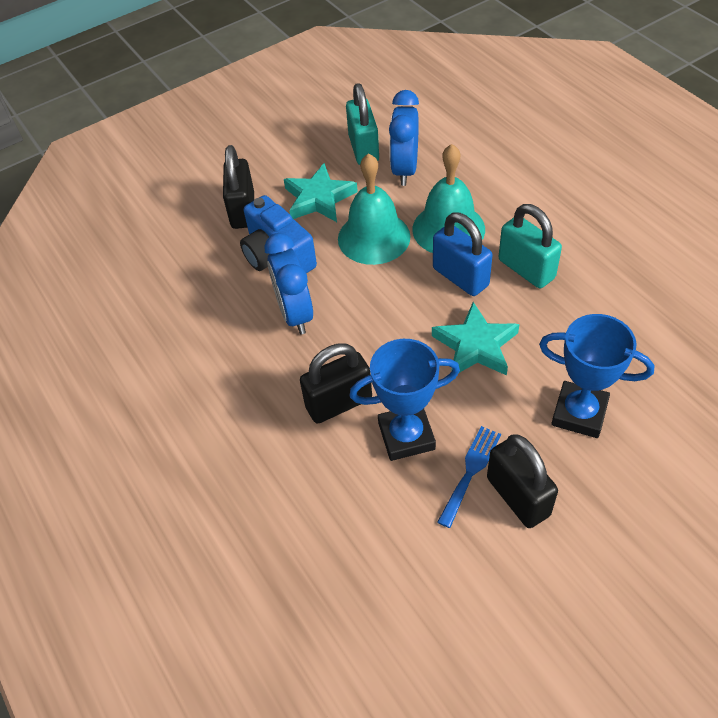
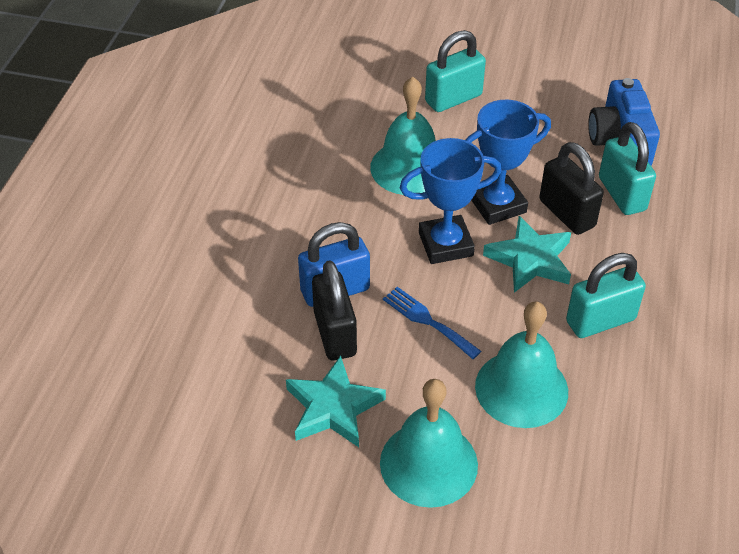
black padlock: 3 -> 2
blue clock: 2 -> 0
turquoise bell: 2 -> 3
turquoise padlock: 2 -> 3

